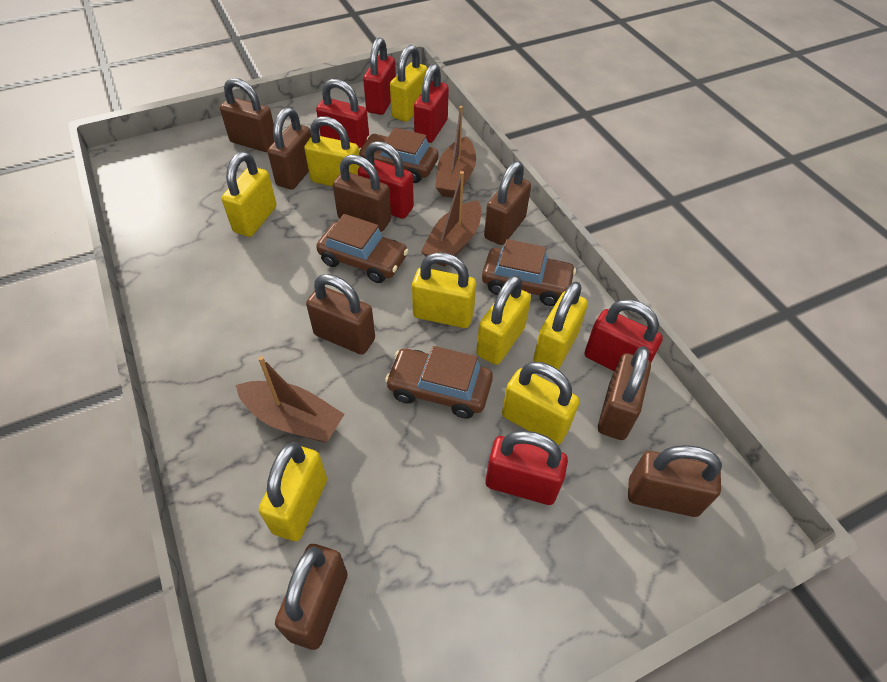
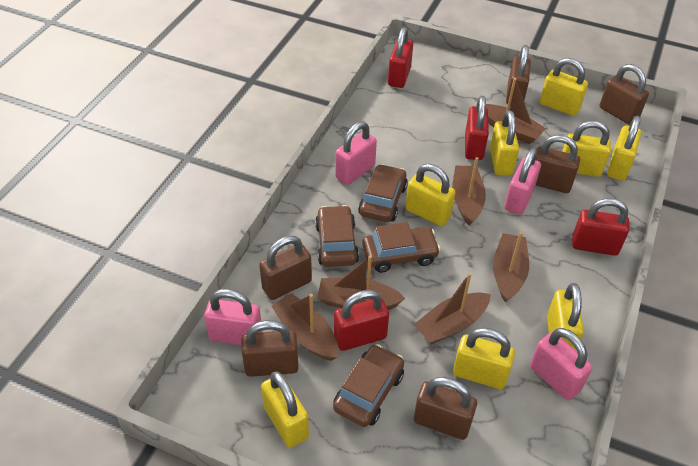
brown boat: 3 -> 6
brown padlock: 8 -> 6
pink padlock: 0 -> 4
red padlock: 6 -> 4

